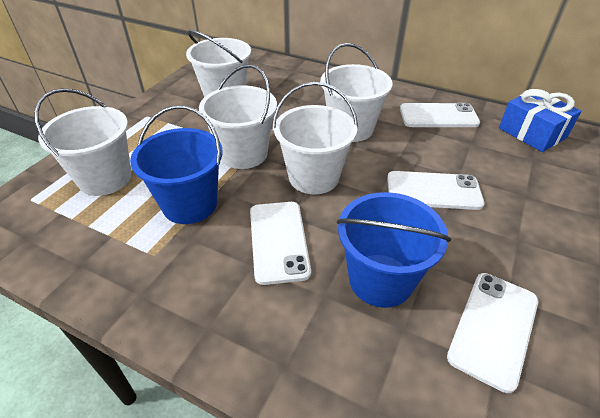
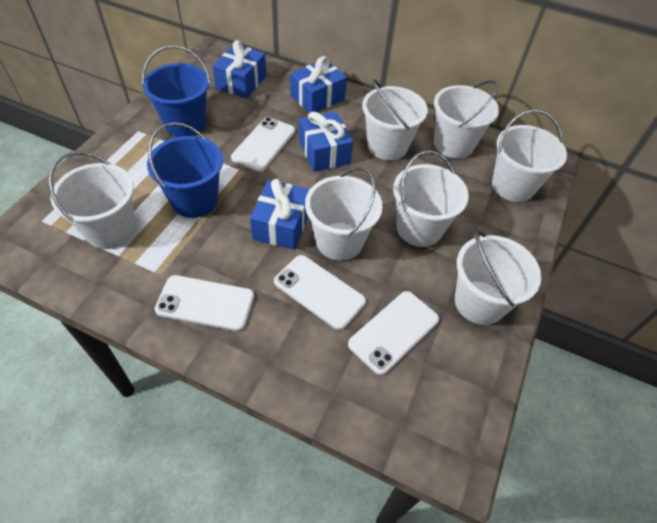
blue gift: 1 -> 4
white bucket: 5 -> 7

